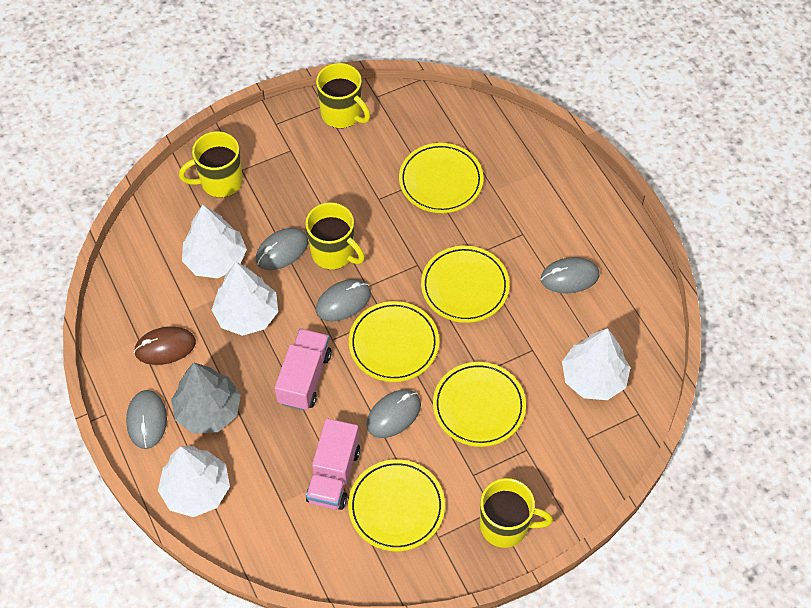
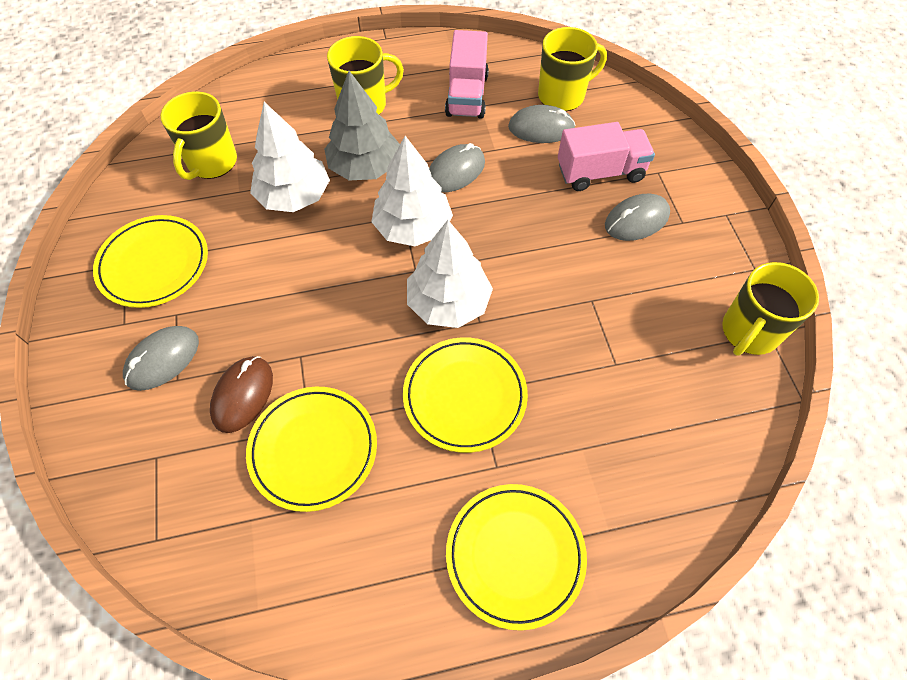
grey mouse: 5 -> 4
white tree: 4 -> 3
yellow plate: 5 -> 4

